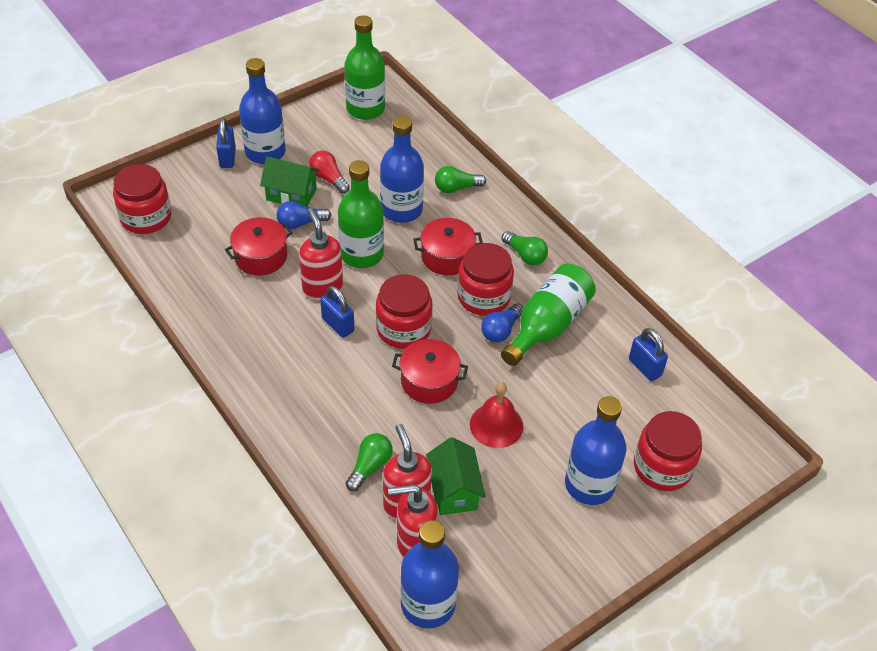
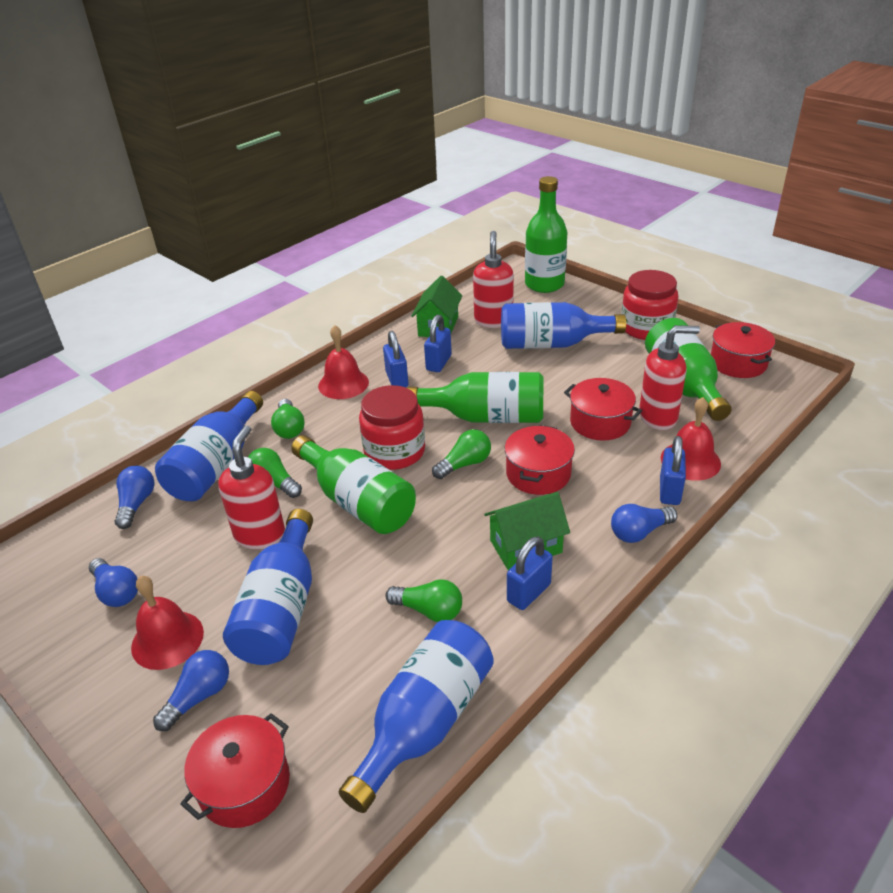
blue light bulb: 2 -> 4
blue padlock: 3 -> 4
green bottle: 3 -> 4
green light bulb: 3 -> 4
red bell: 1 -> 3
red jar: 4 -> 2
red light bulb: 1 -> 0
red pot: 3 -> 4

